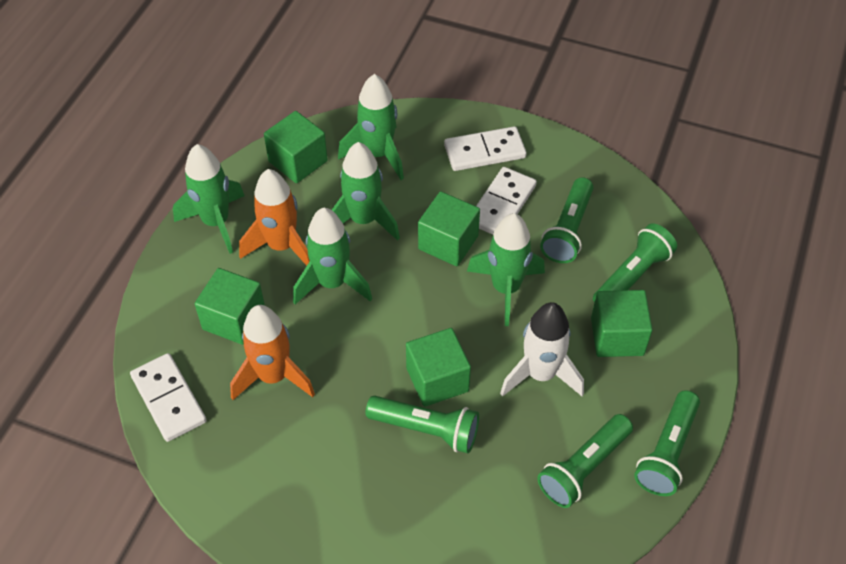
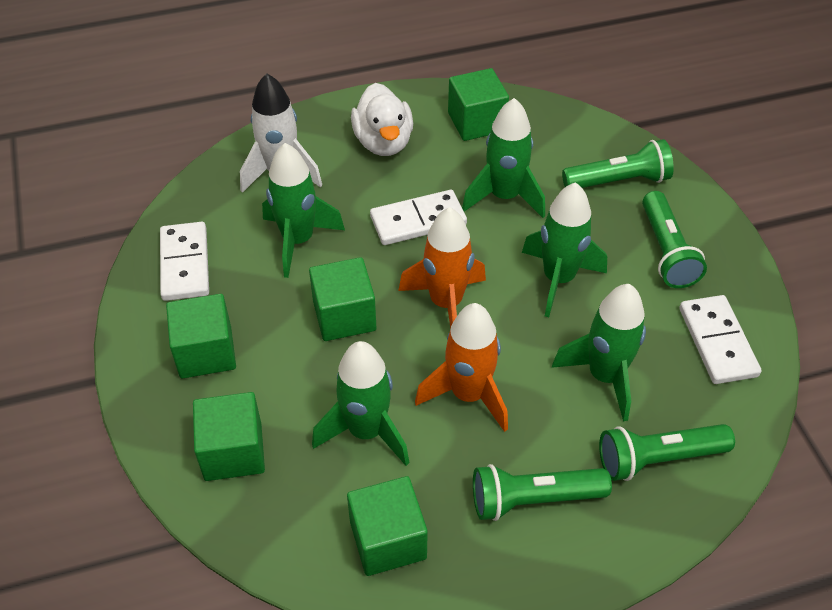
green flashlight: 5 -> 4
white duck: 0 -> 1

